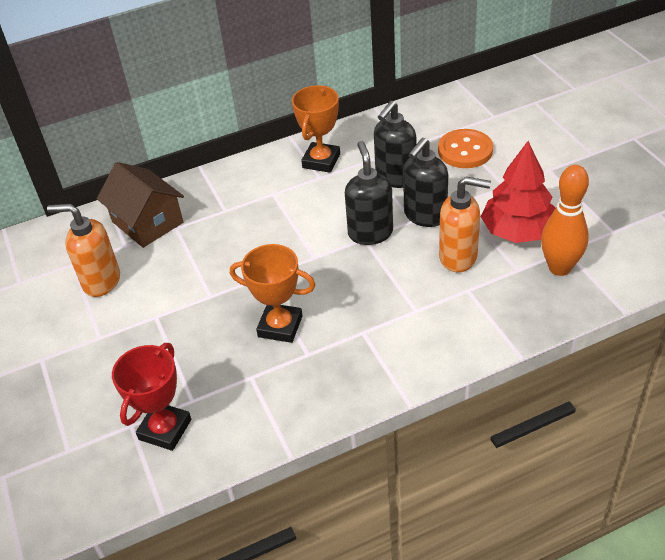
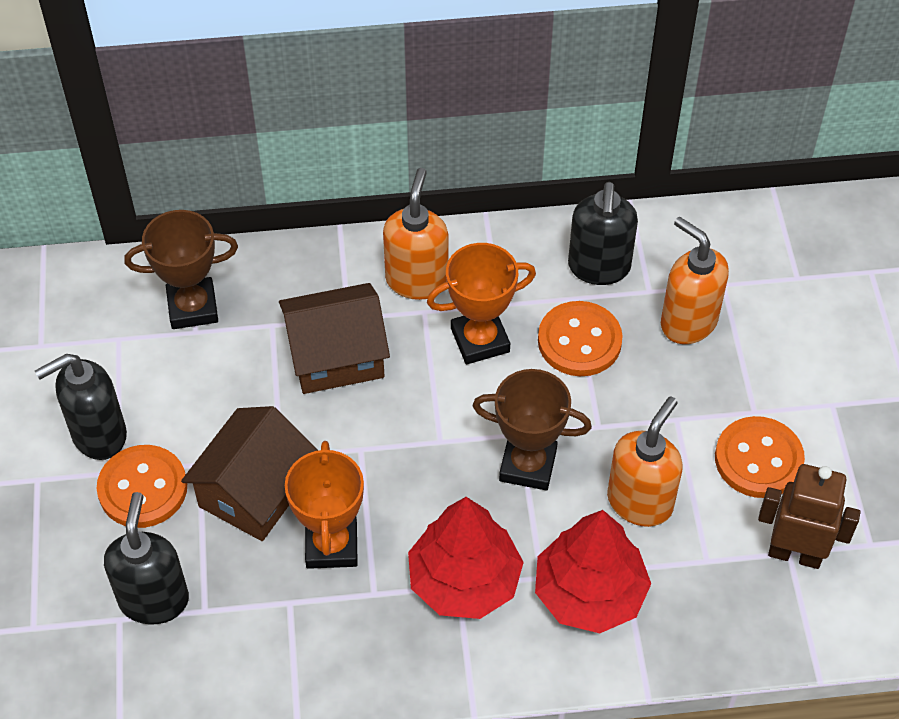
brown house: 1 -> 2
brown robot: 0 -> 1
brown trophy: 0 -> 2
orange bowling pin: 1 -> 0
orange button: 1 -> 3
orange soap dispenser: 2 -> 3
red tree: 1 -> 2
red trophy: 1 -> 0

